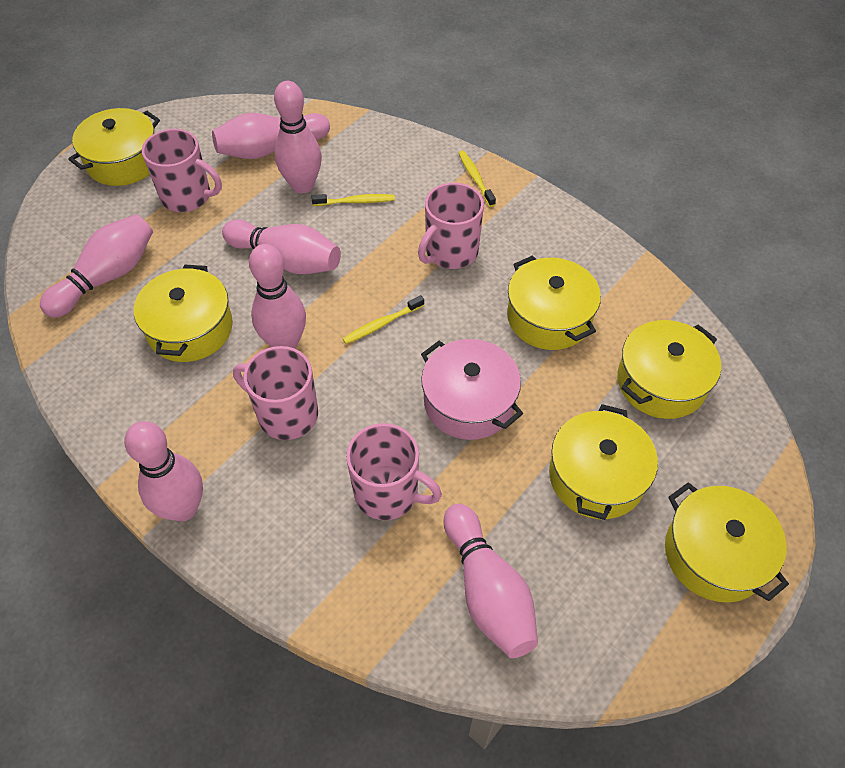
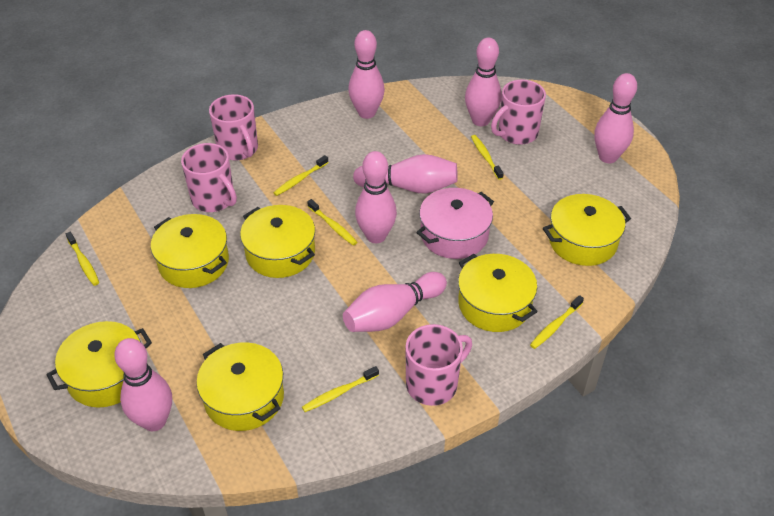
yellow toothbrush: 3 -> 6

